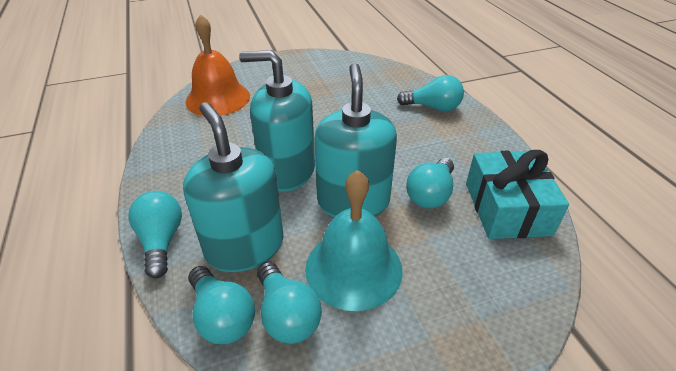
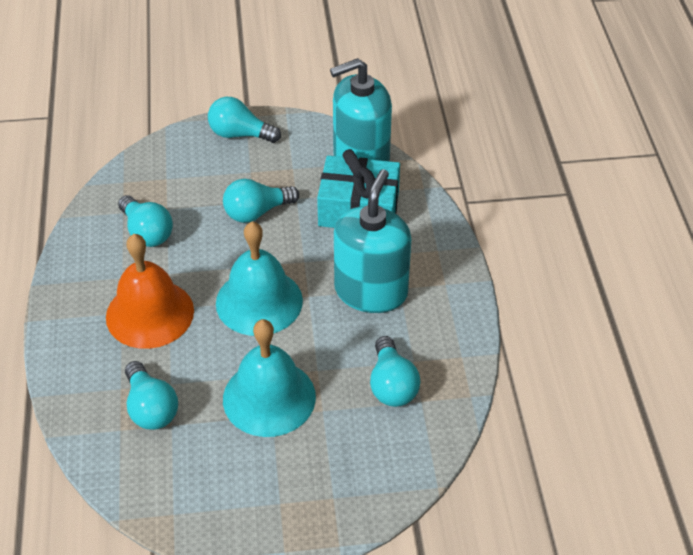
turquoise bell: 1 -> 2
turquoise soap dispenser: 3 -> 2

